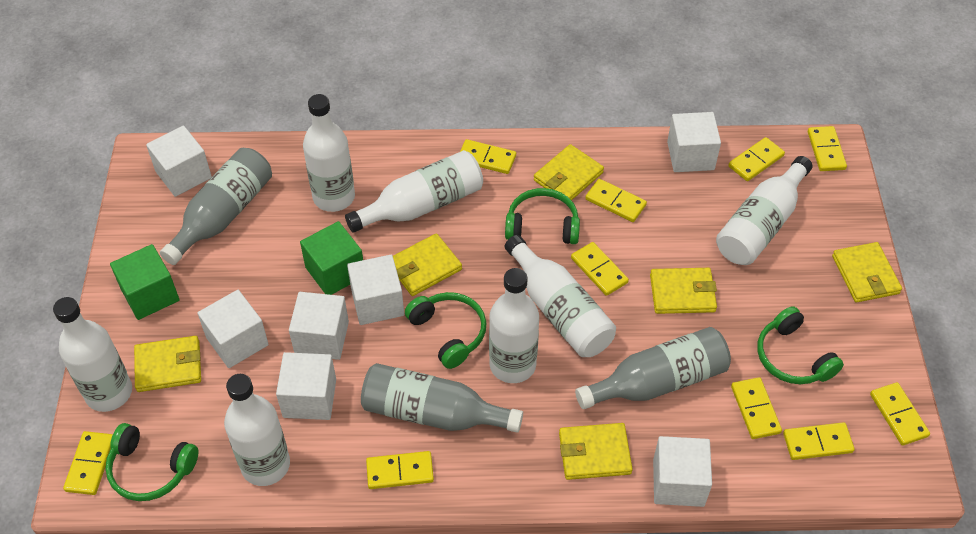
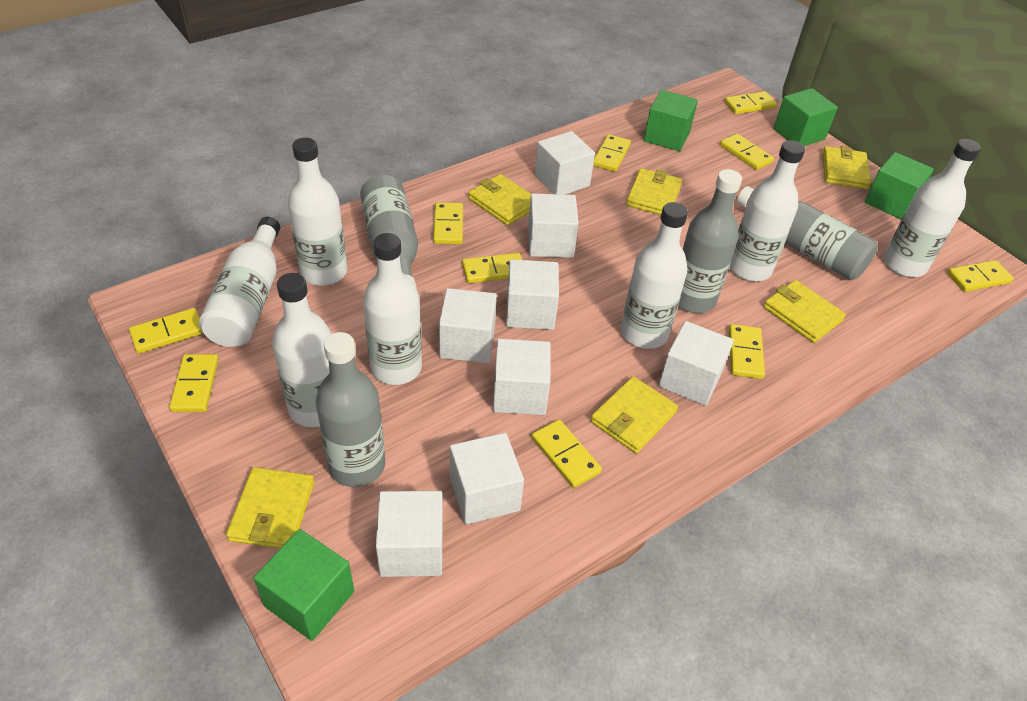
green cube: 2 -> 4
green headphones: 4 -> 0
grey bottle: 3 -> 4
white cube: 7 -> 8

